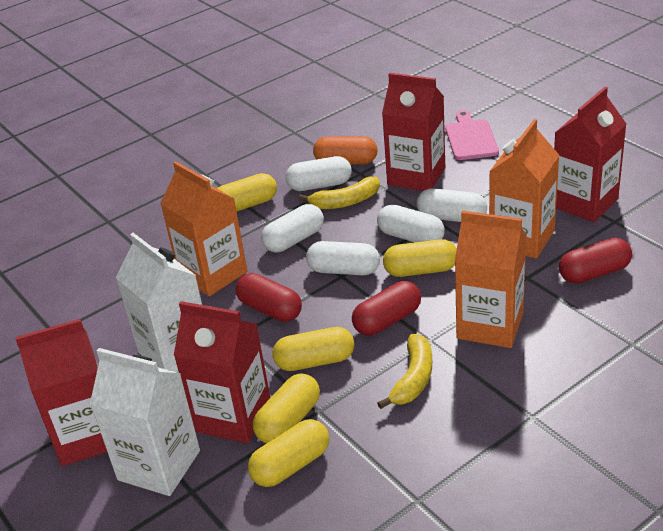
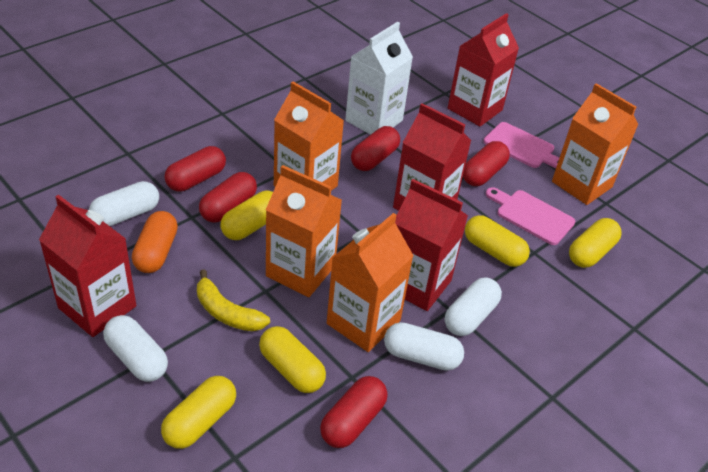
orange carton: 3 -> 4
pink cutting board: 1 -> 2
red capsule: 3 -> 5
white capsule: 5 -> 4
white carton: 2 -> 1
yellow banana: 2 -> 1

